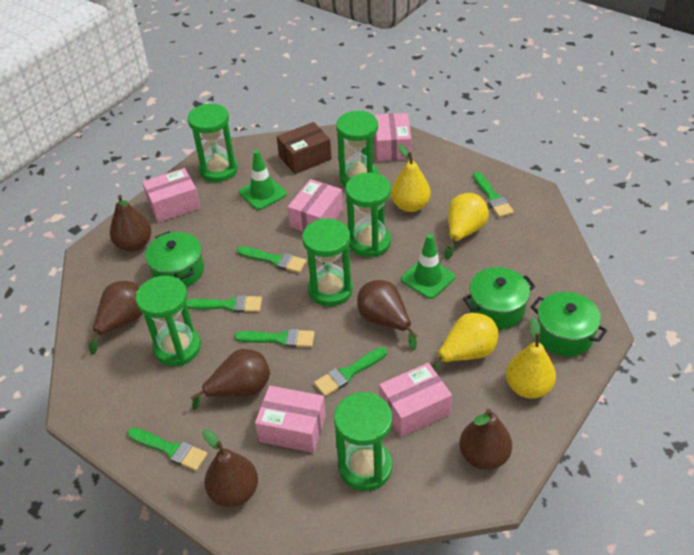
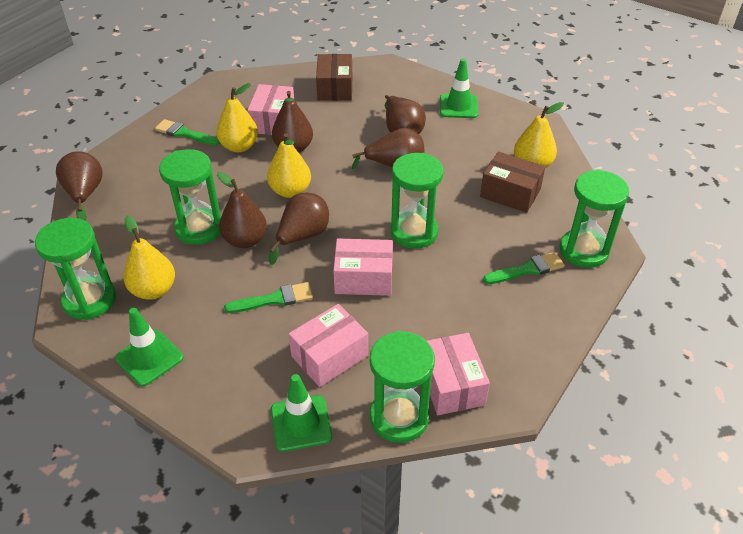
brown box: 1 -> 2
green brush: 6 -> 3
green hourglass: 6 -> 5
green pot: 3 -> 0
green traffic cone: 2 -> 3
pink box: 5 -> 4

